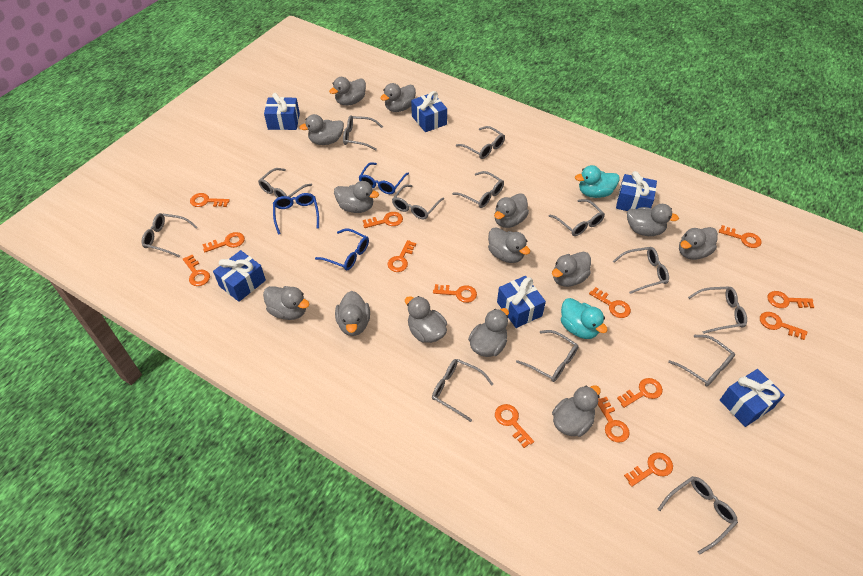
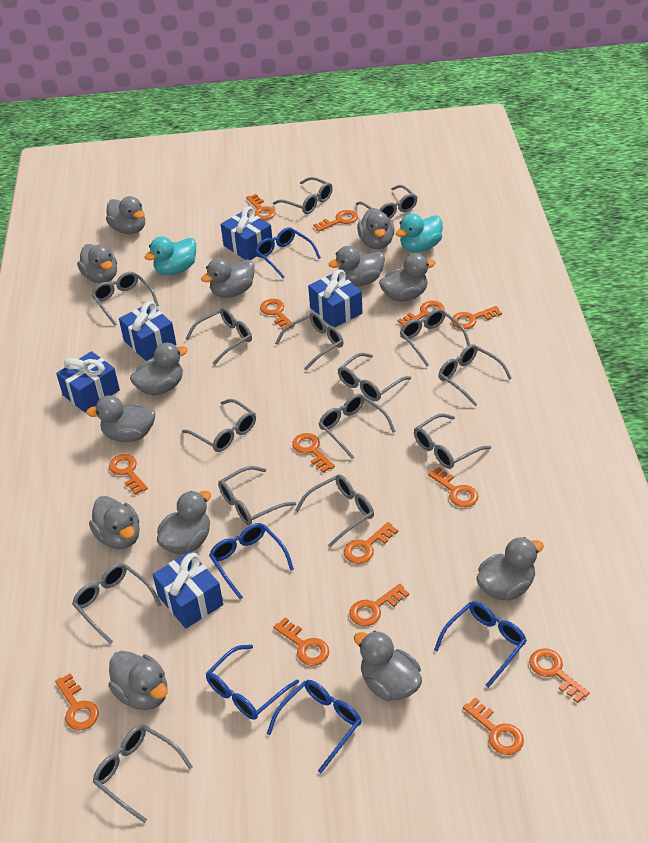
blue gift: 6 -> 5
blue glasses: 3 -> 5
grey duck: 14 -> 13
grey glasses: 13 -> 15

